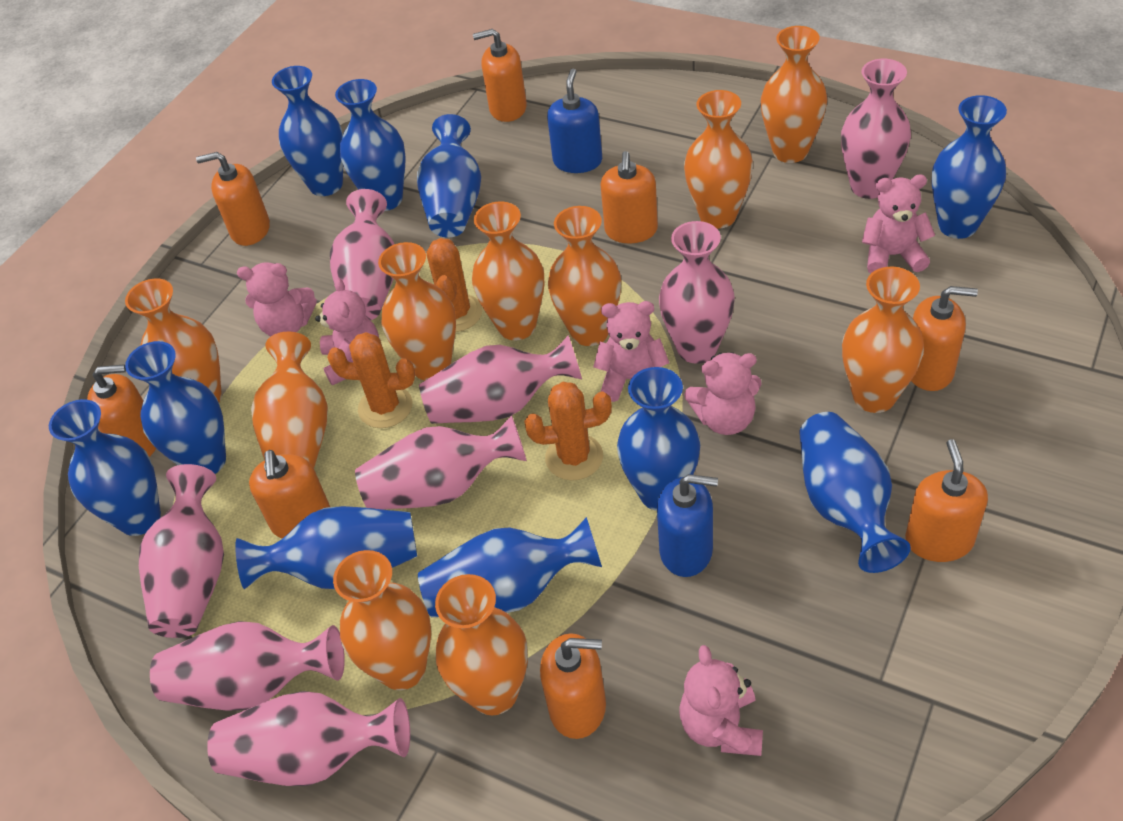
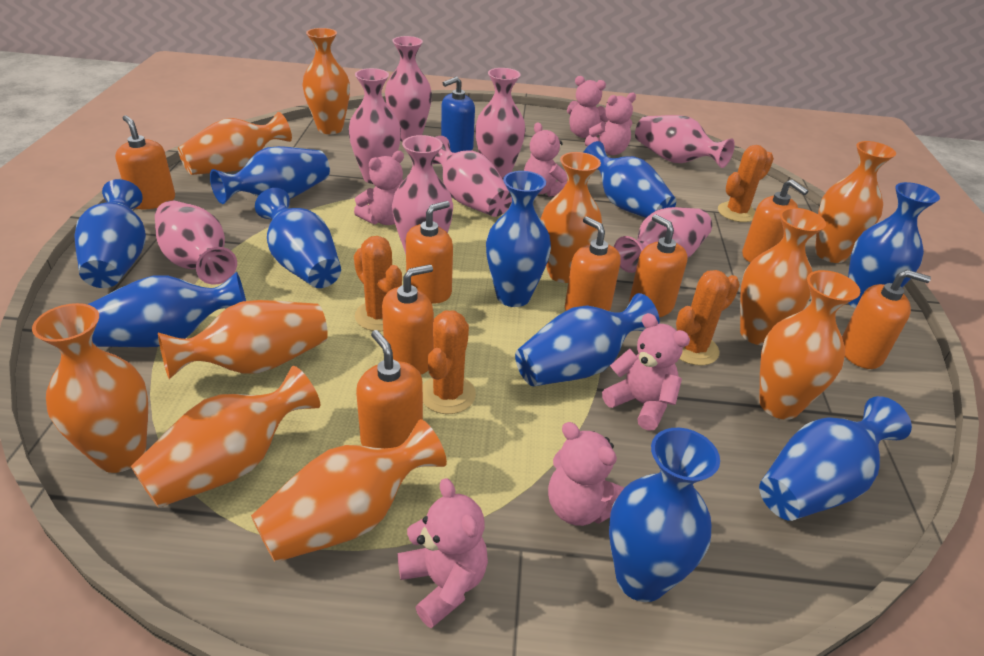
blue soap dispenser: 2 -> 1
orange cactus: 3 -> 4
pink teddy bear: 6 -> 7

